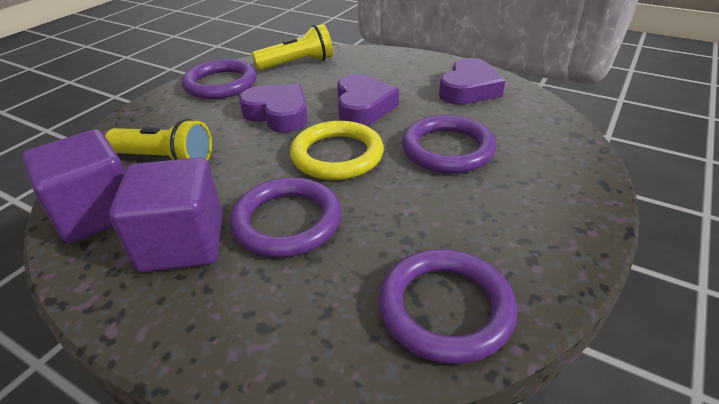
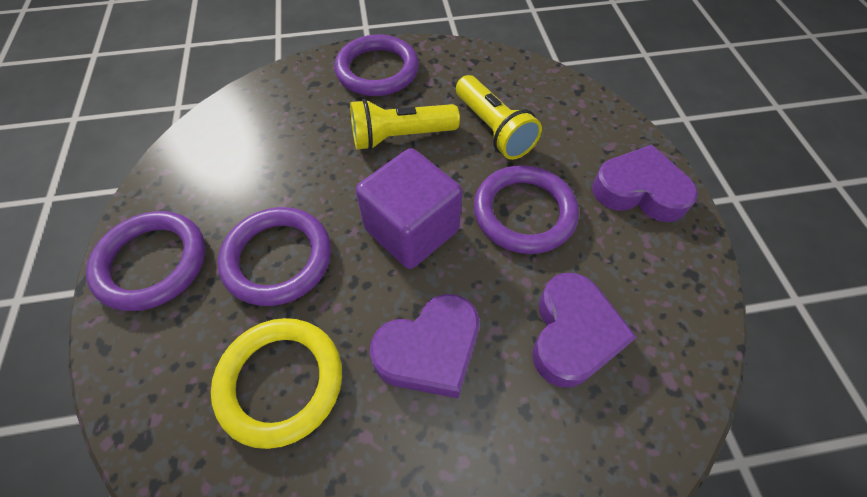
purple cube: 2 -> 1

